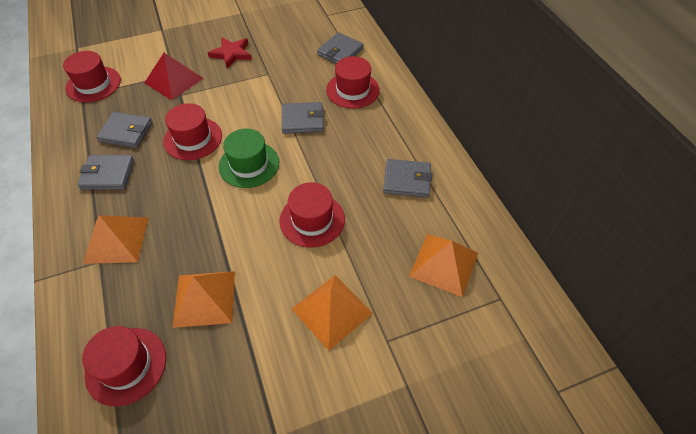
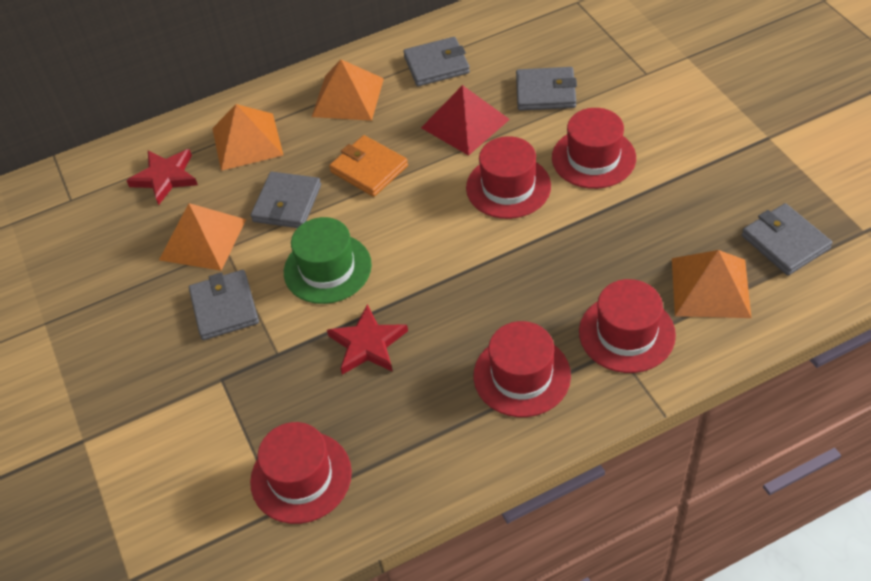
orange wallet: 0 -> 1
red star: 1 -> 2

